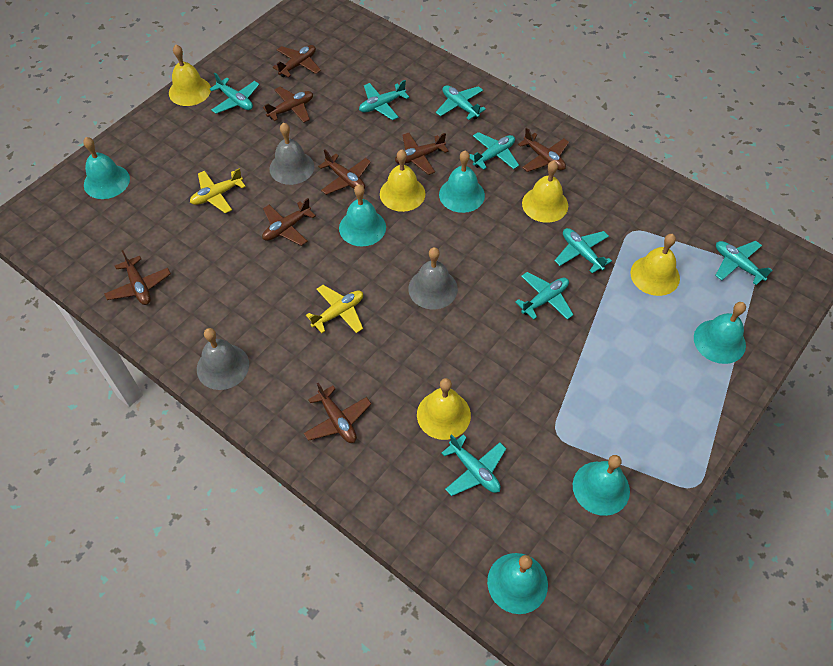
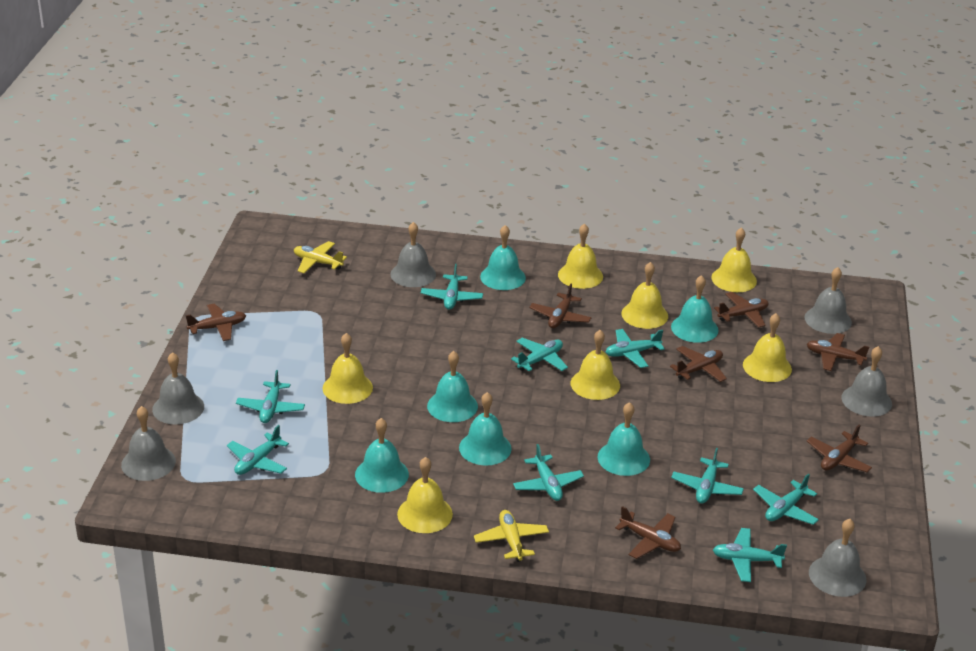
brown plane: 8 -> 7
grey bell: 3 -> 6
turquoise plane: 8 -> 9
yellow bell: 5 -> 7

